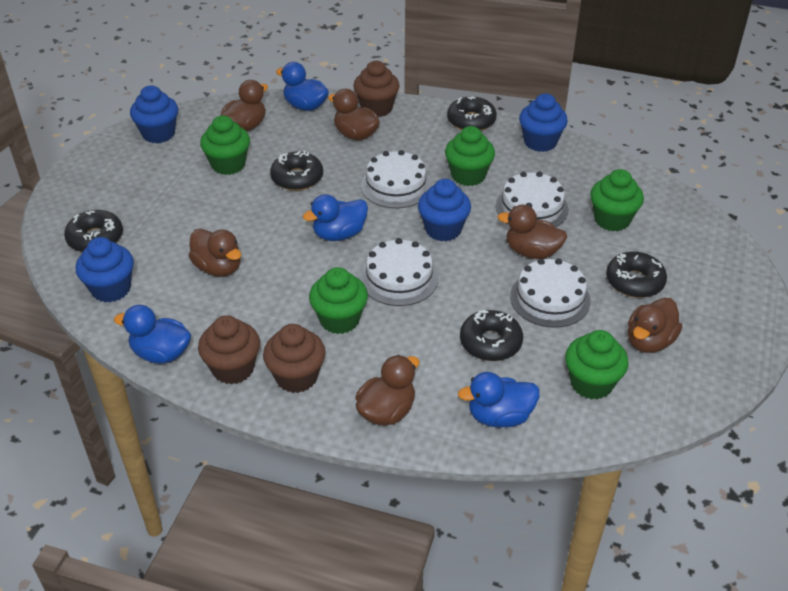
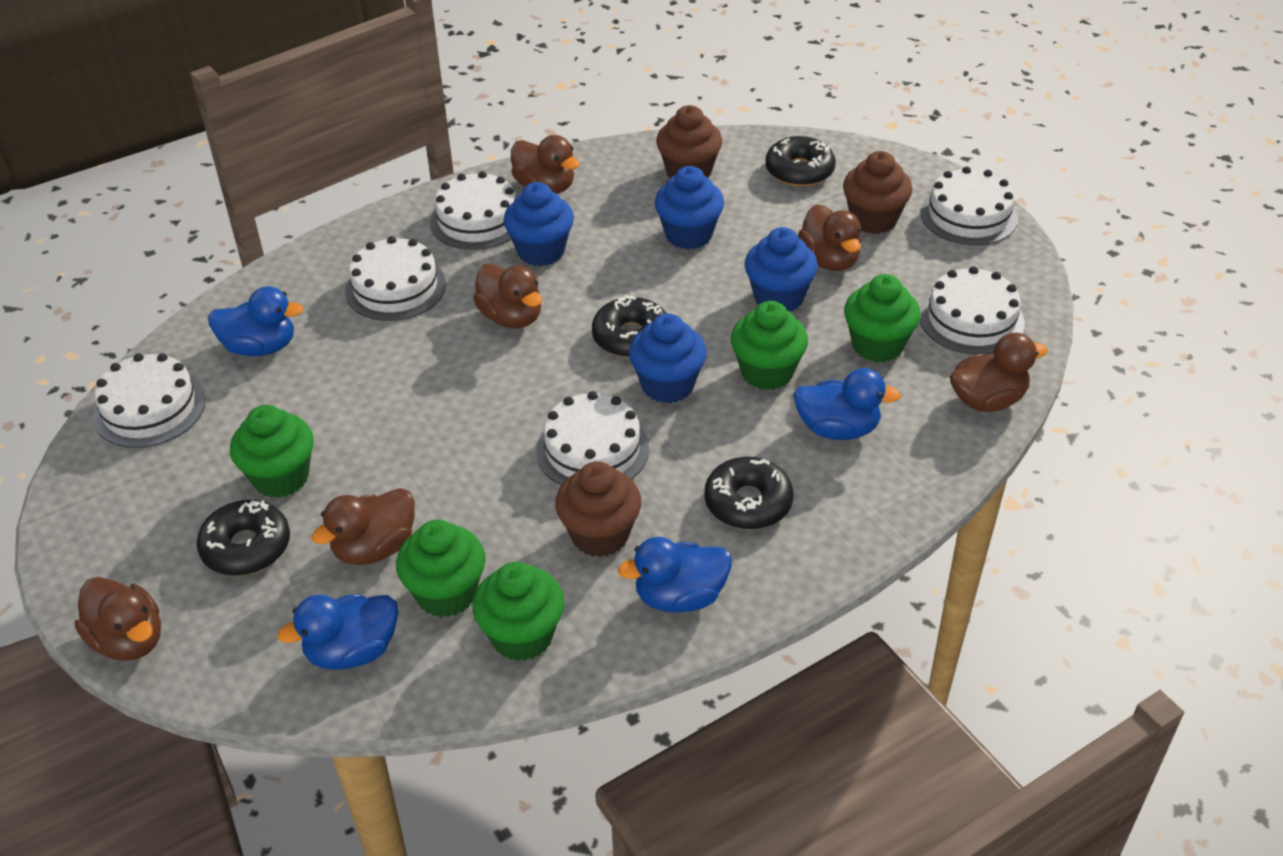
black donut: 5 -> 4
white cake: 4 -> 6

